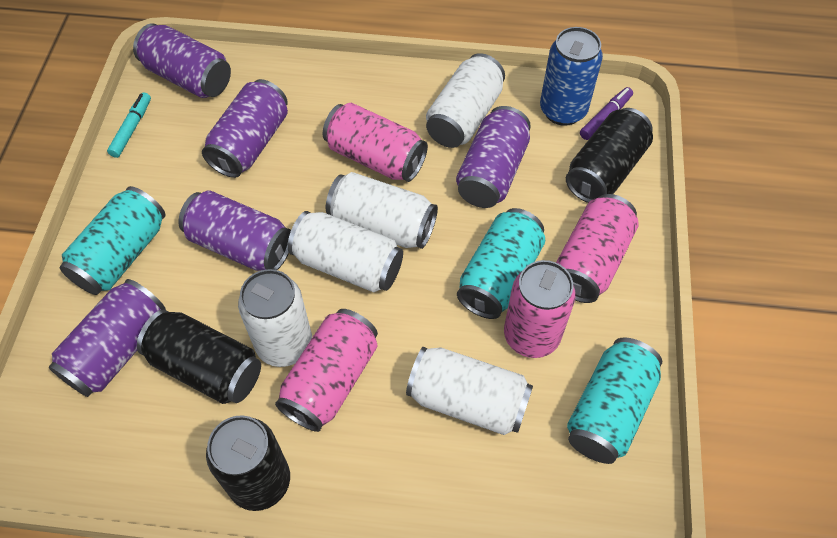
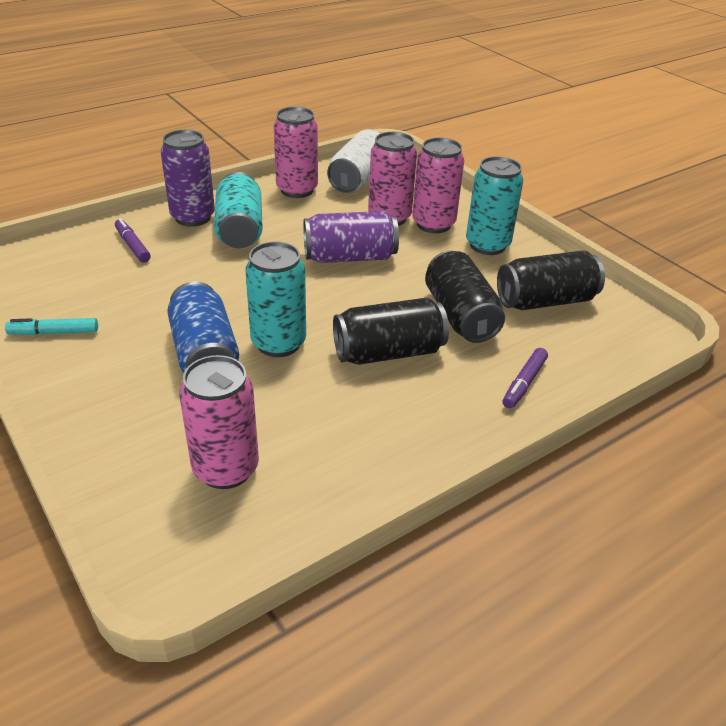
purple can: 5 -> 2
purple marker: 1 -> 2
white can: 5 -> 1

